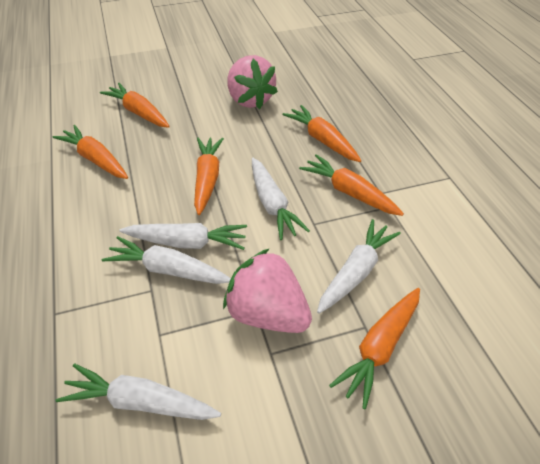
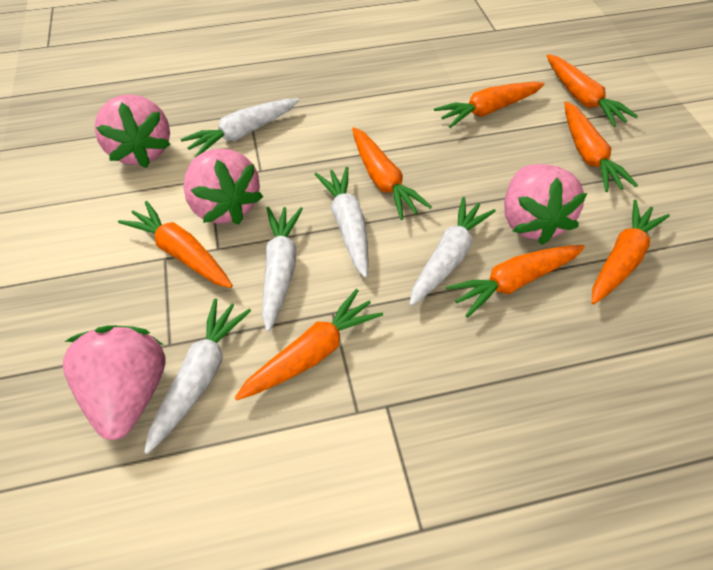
orange carrot: 6 -> 8
pink strawberry: 2 -> 4

